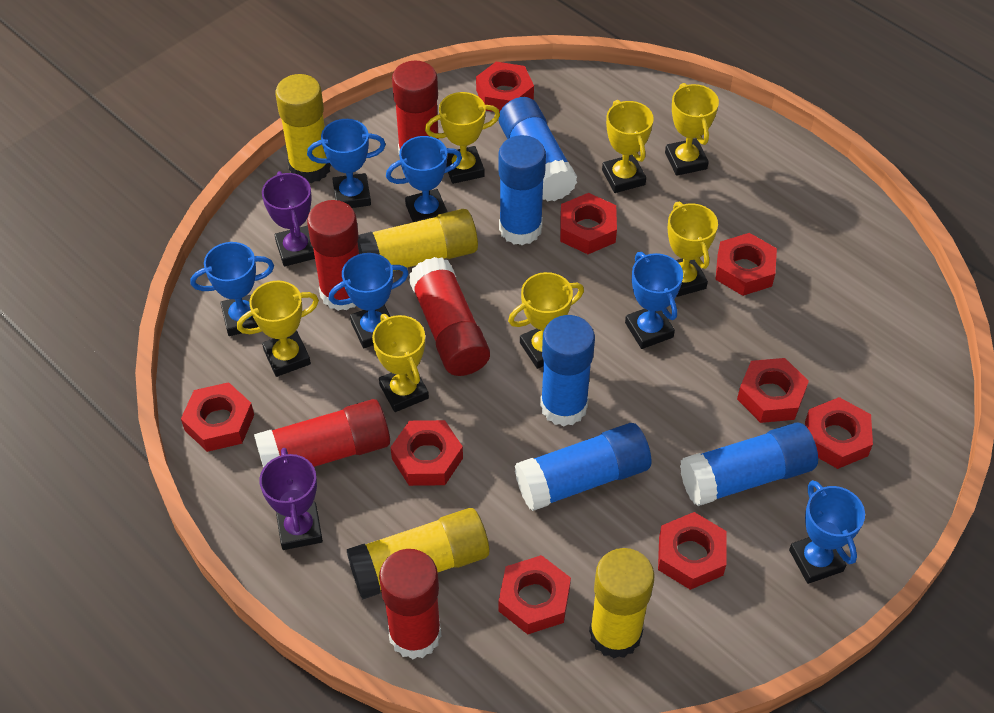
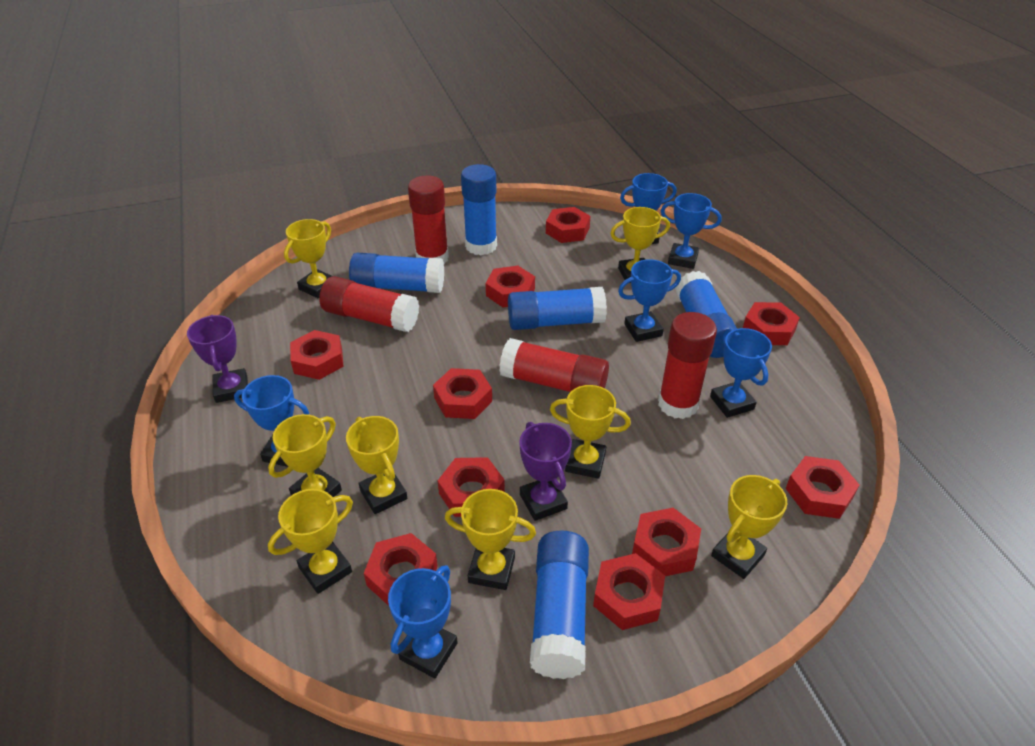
red glue stick: 5 -> 4
red nut: 9 -> 10
yellow glue stick: 4 -> 0
yellow trophy: 7 -> 8

